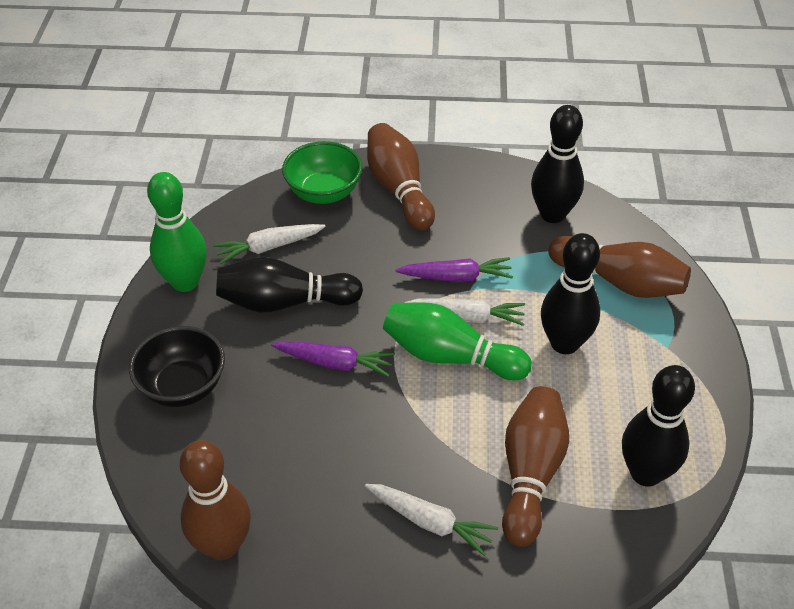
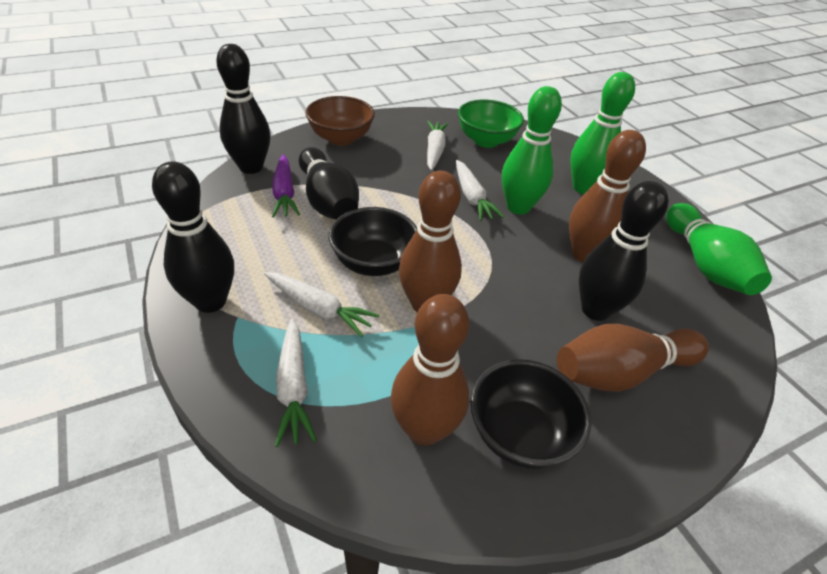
black bowl: 1 -> 2
brown bowl: 0 -> 1
green bowling pin: 2 -> 3
purple carrot: 2 -> 1
white carrot: 3 -> 4

